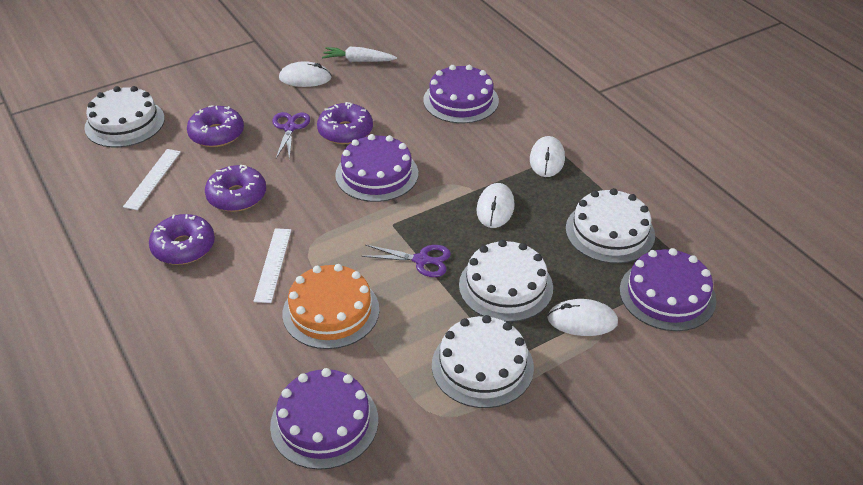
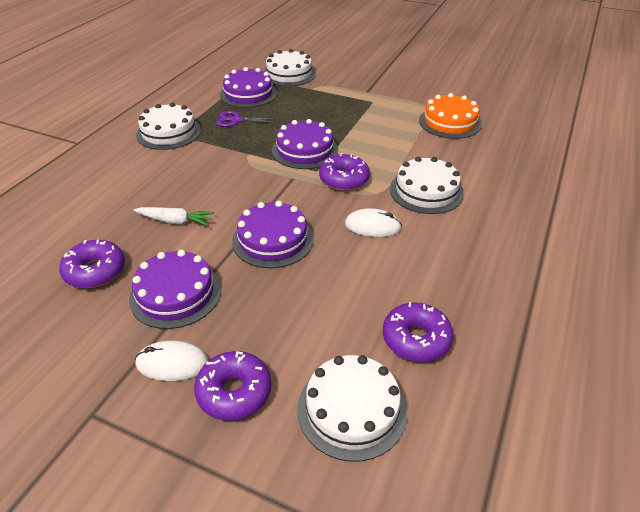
purple scissors: 2 -> 1
white mouse: 4 -> 2
white ruler: 2 -> 0

